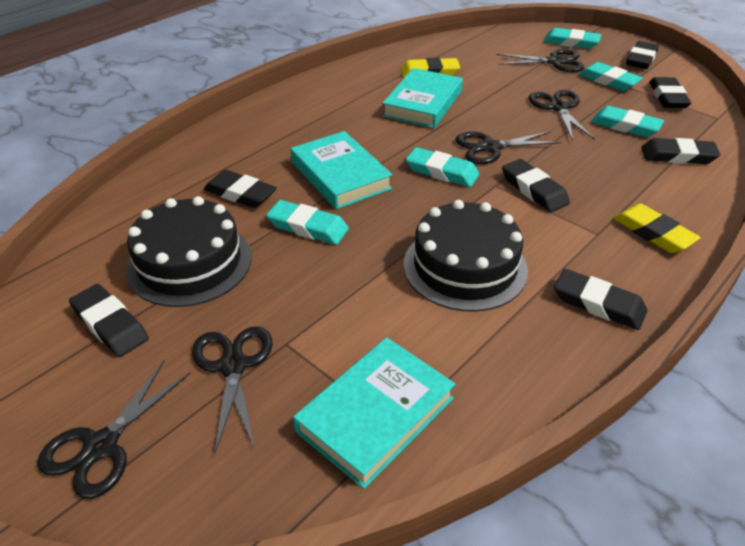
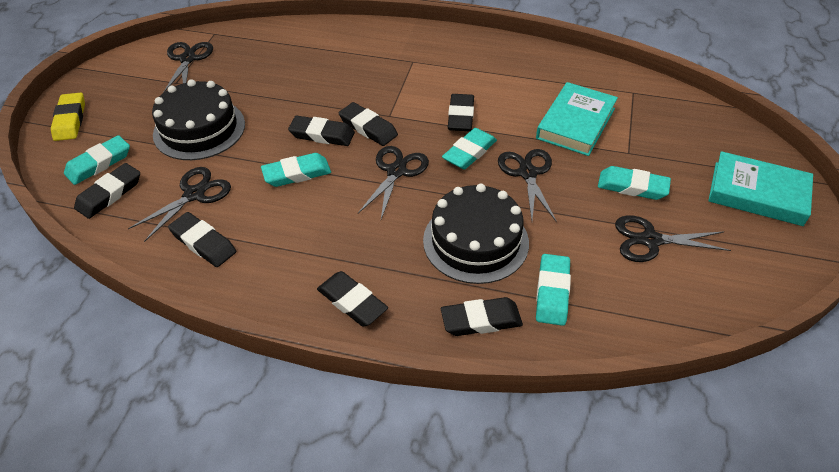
turquoise book: 3 -> 2
yellow eraser: 2 -> 1

